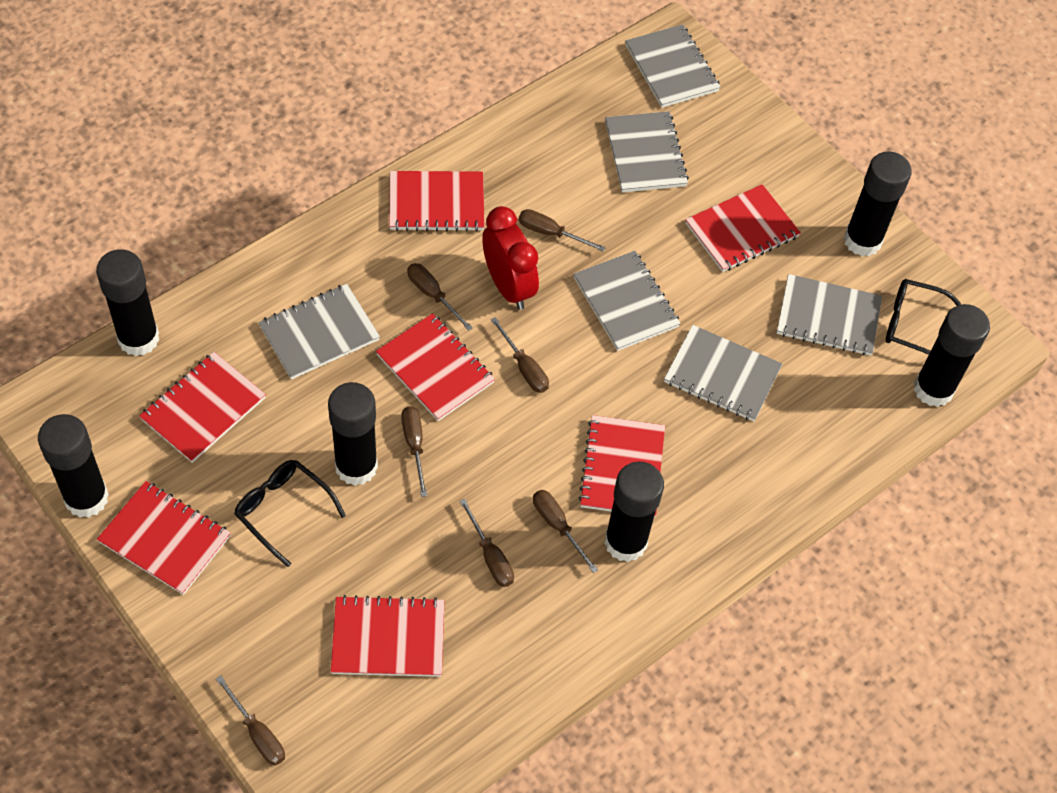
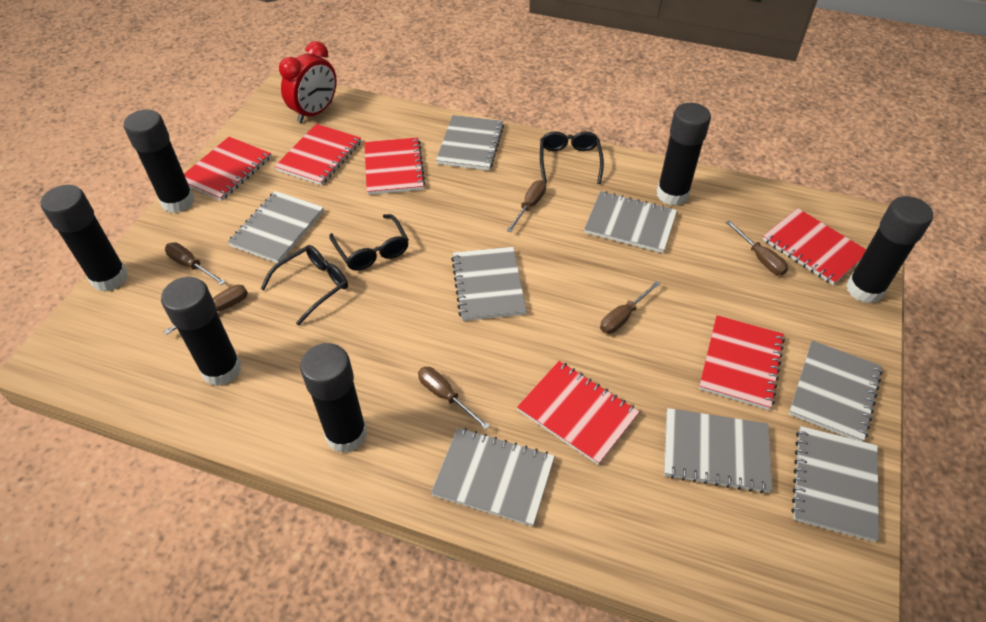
black glasses: 2 -> 3
brown screwdriver: 7 -> 6
grey notebook: 6 -> 8
red notebook: 7 -> 6

